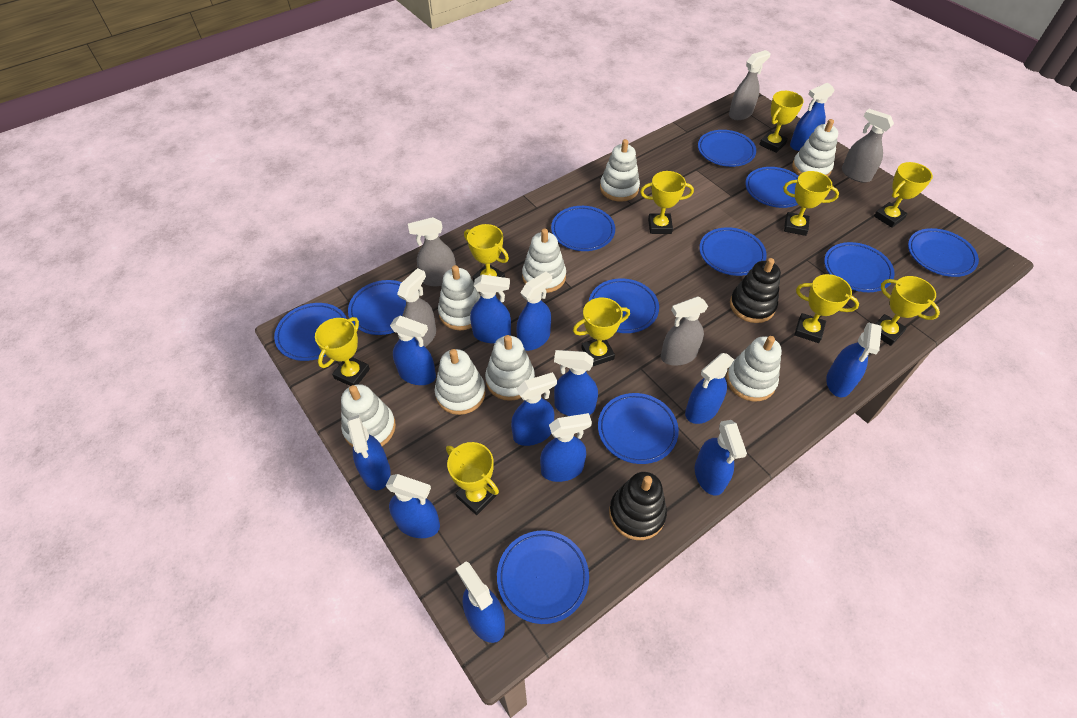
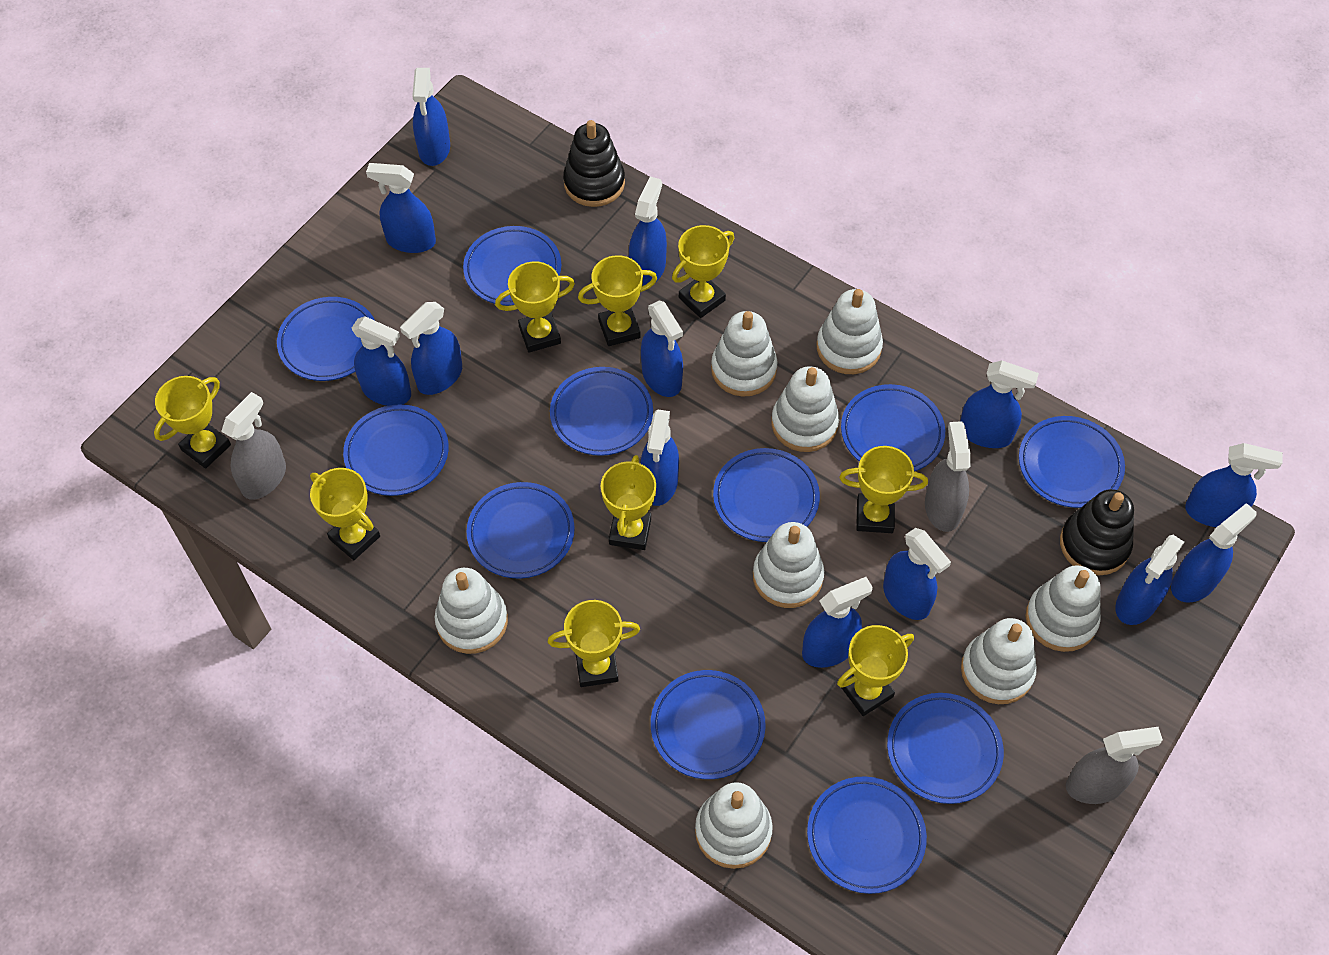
grey spray bottle: 5 -> 3
yellow trophy: 10 -> 9

